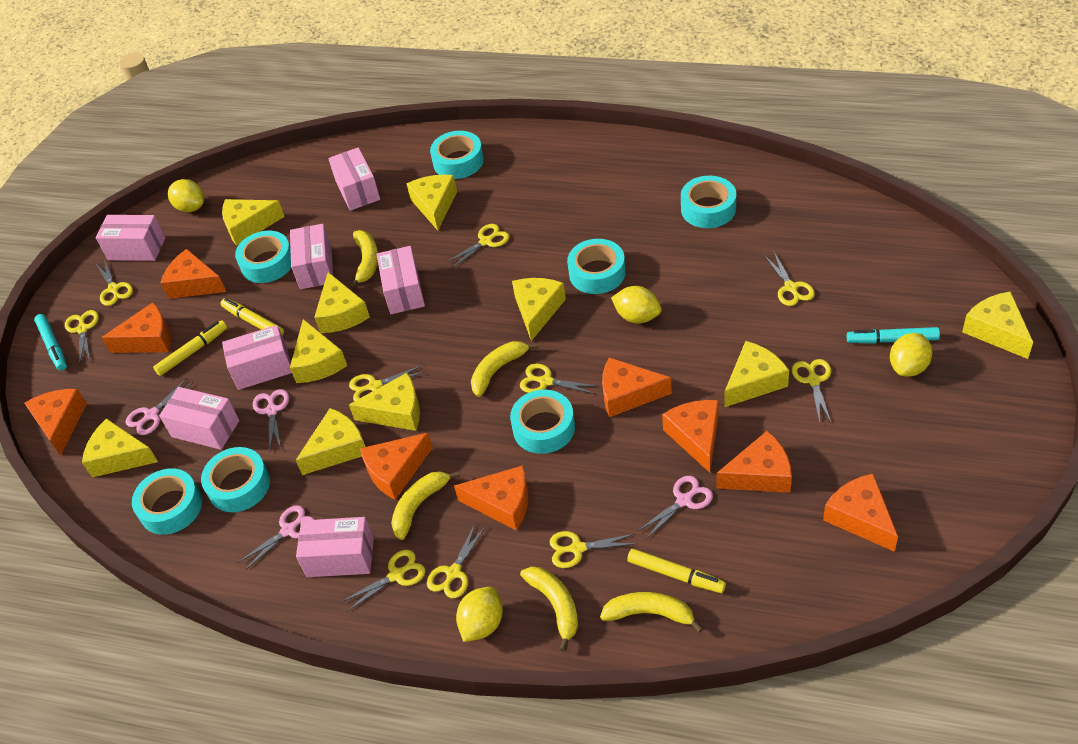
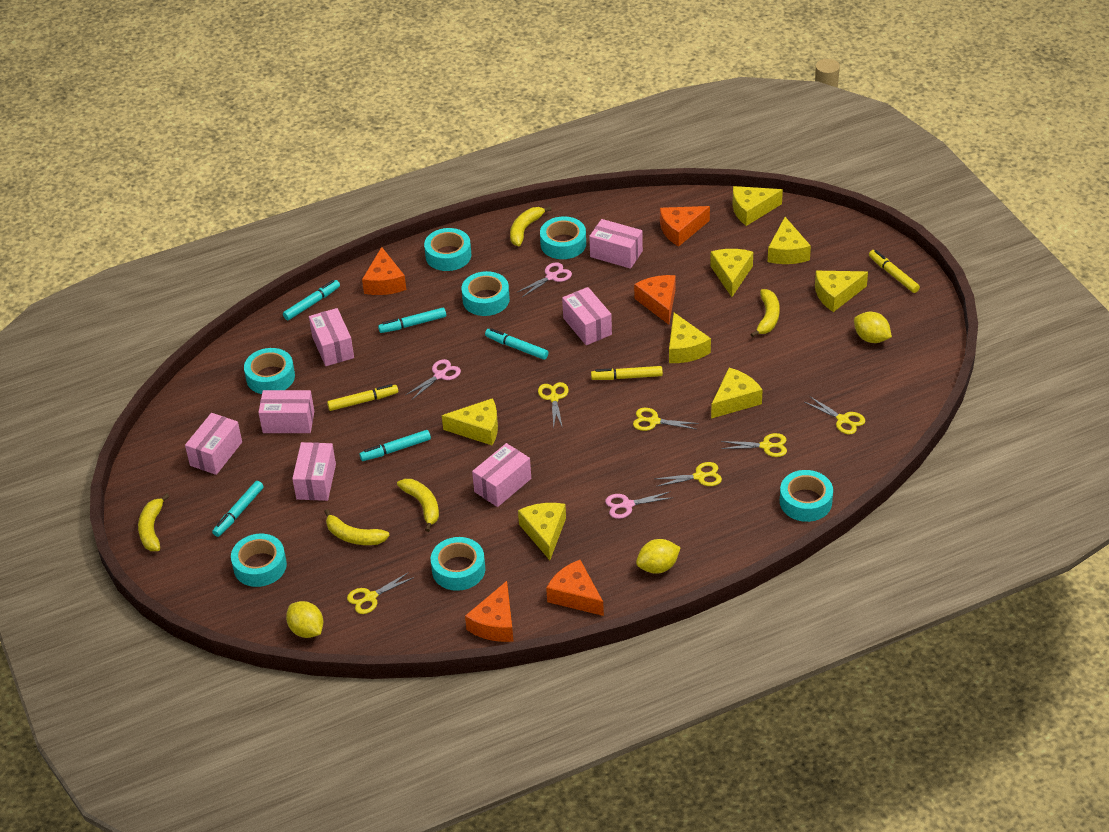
orange cheese: 9 -> 5
pink scissors: 4 -> 3
turquoise marker: 2 -> 5
yellow cheese: 10 -> 8
yellow lemon: 4 -> 3
yellow scissors: 10 -> 6

